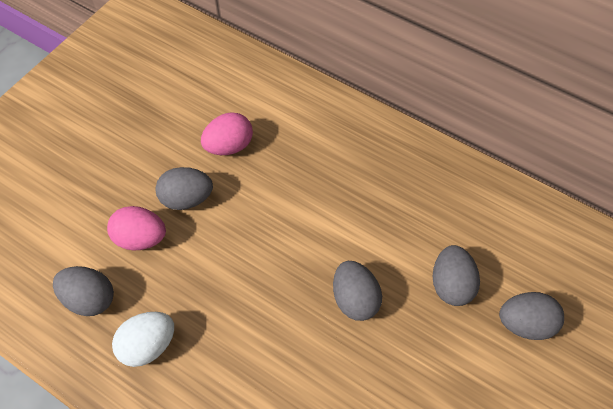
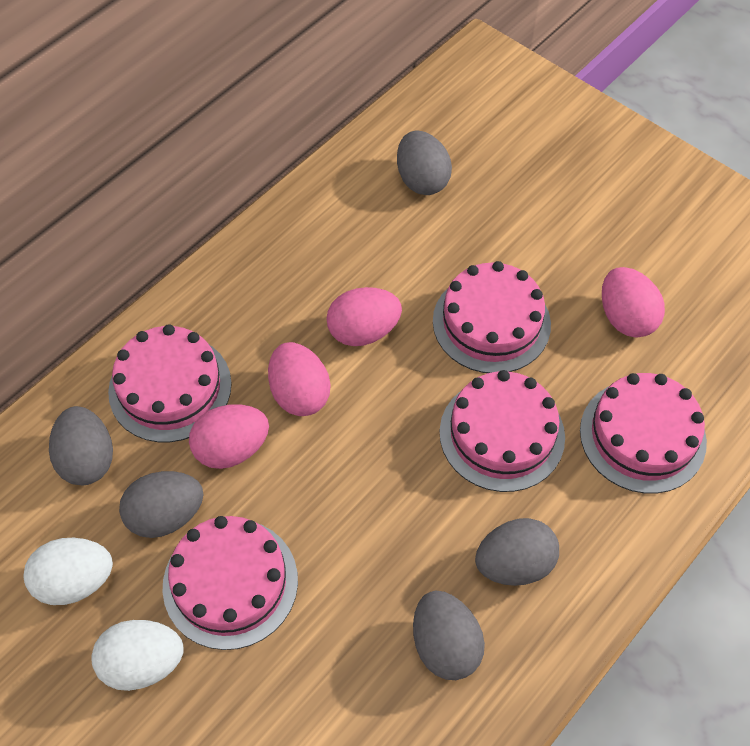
pink cake: 0 -> 5
pink egg: 2 -> 4
white egg: 1 -> 2

